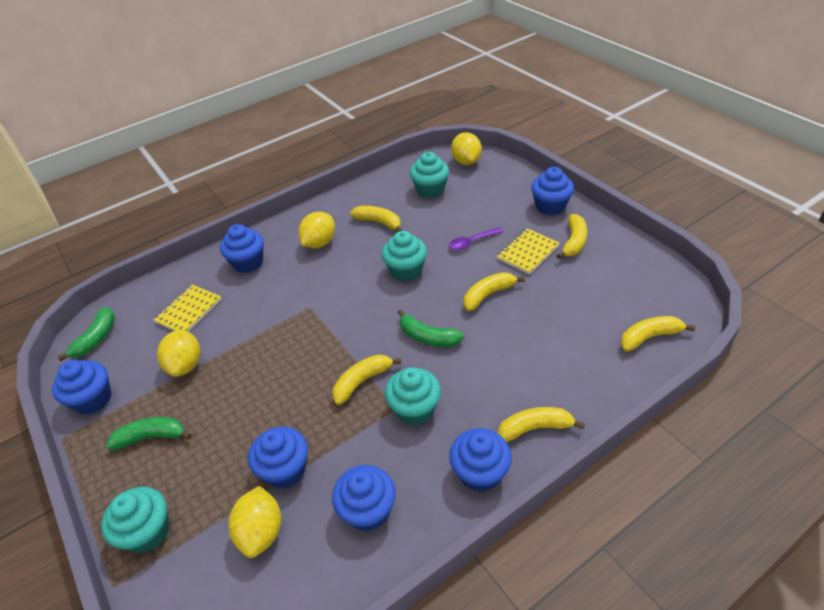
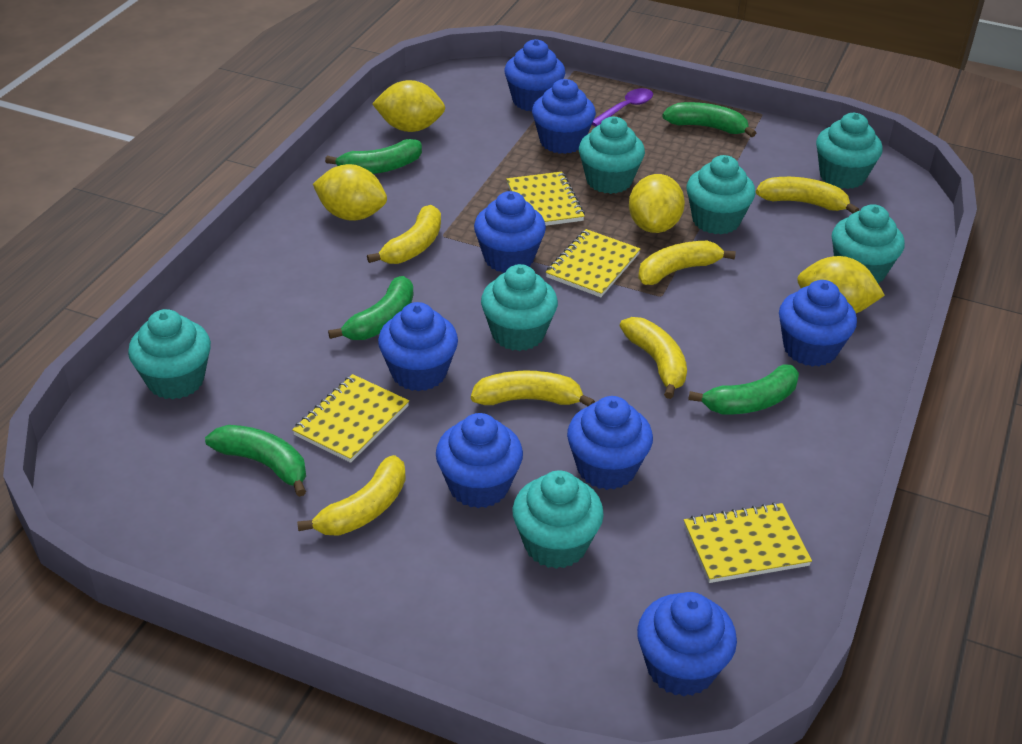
blue cupcake: 6 -> 8
green banana: 3 -> 5
turquoise cupcake: 4 -> 7
yellow notebook: 2 -> 4

